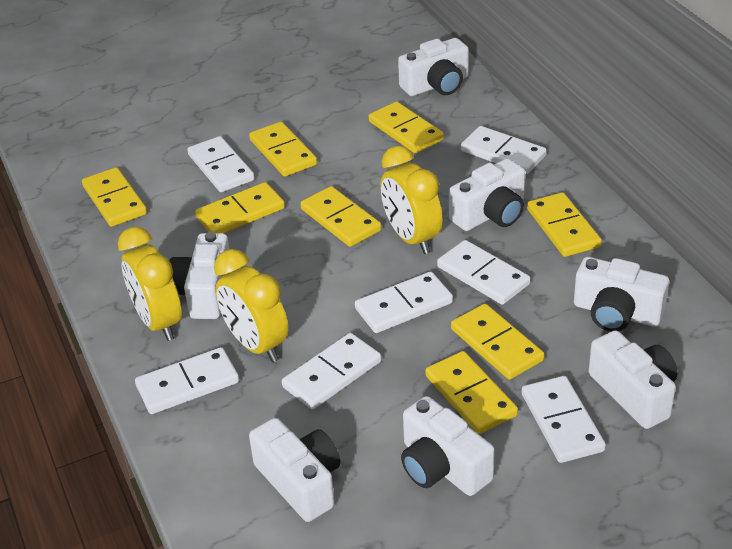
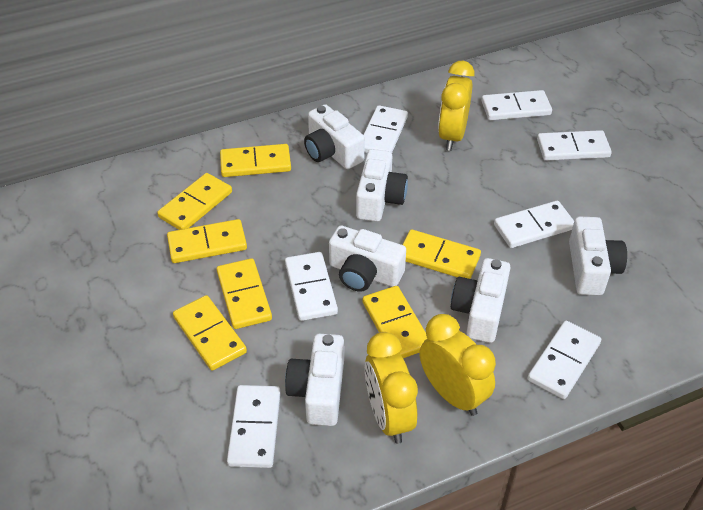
white camera: 7 -> 6
yellow domino: 8 -> 7

